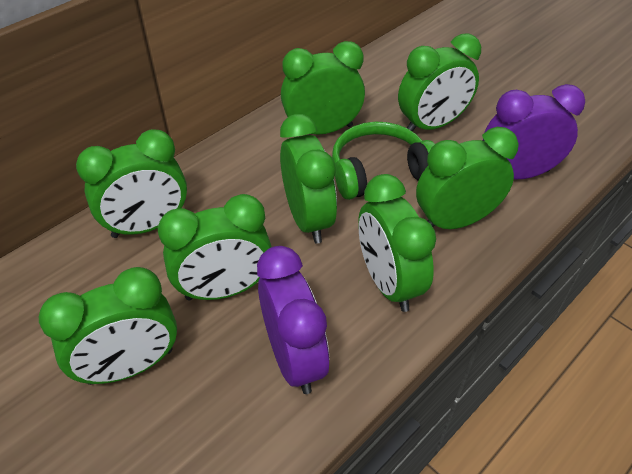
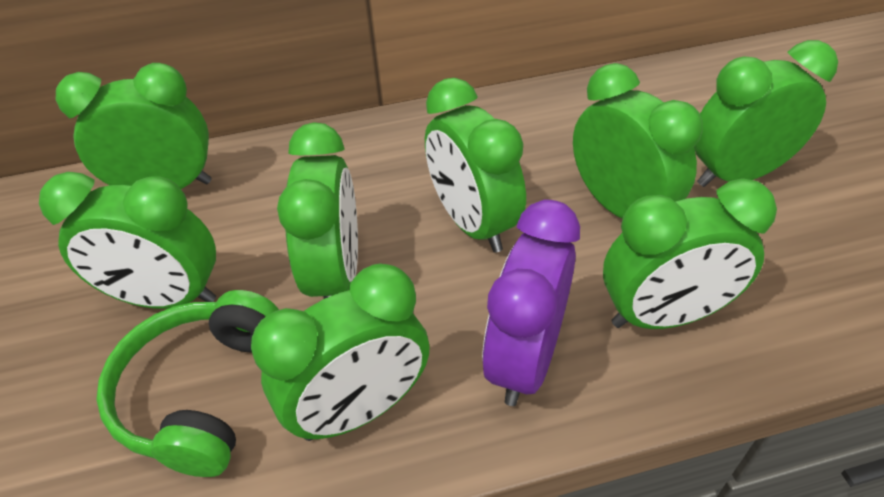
purple clock: 2 -> 1

